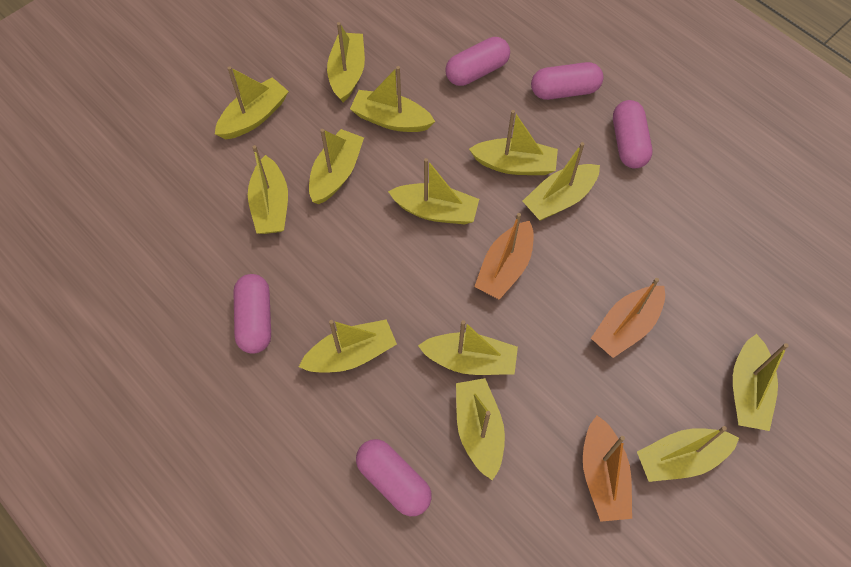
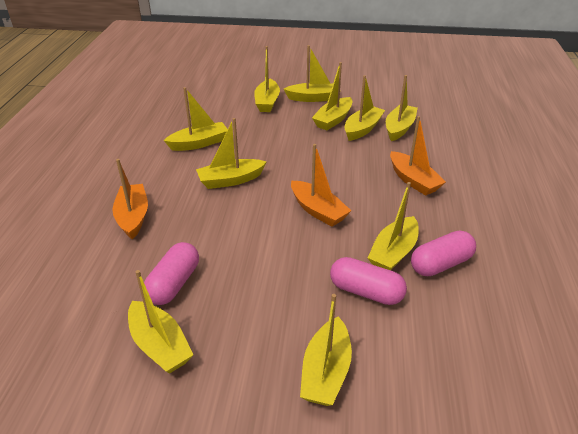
pink capsule: 5 -> 3
yellow boat: 13 -> 10

